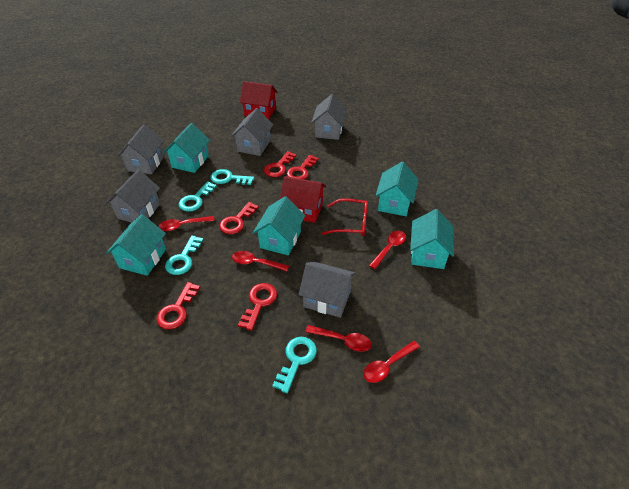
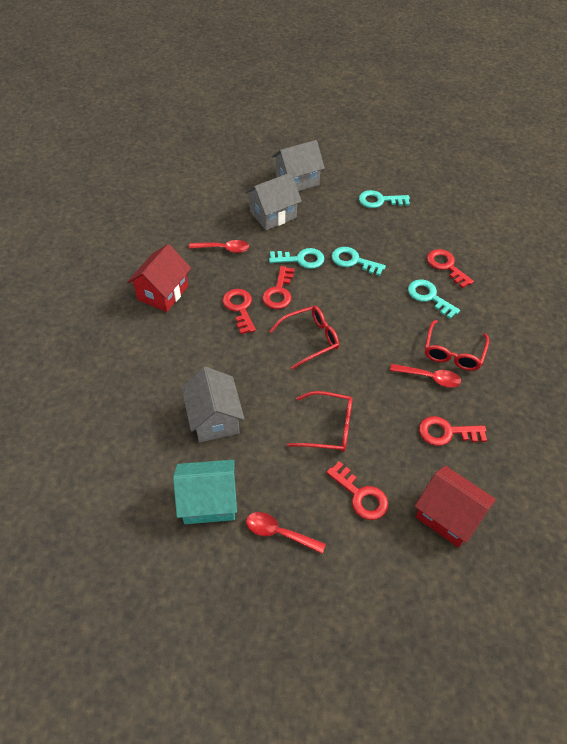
grey house: 5 -> 3
red glasses: 1 -> 3
red spoon: 5 -> 3
turquoise house: 5 -> 1

